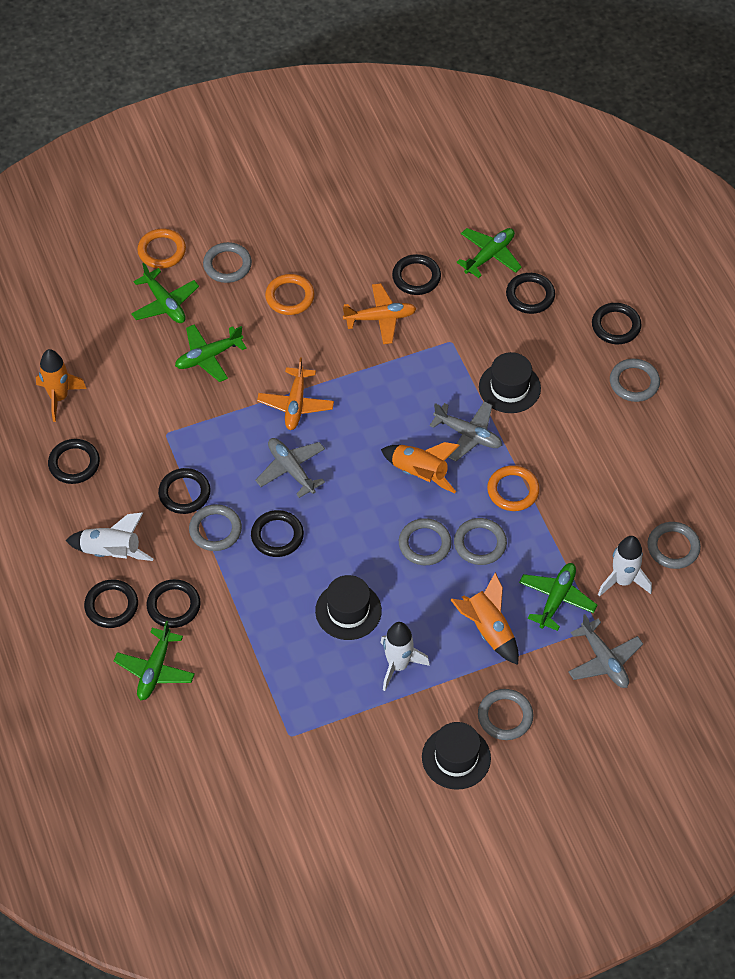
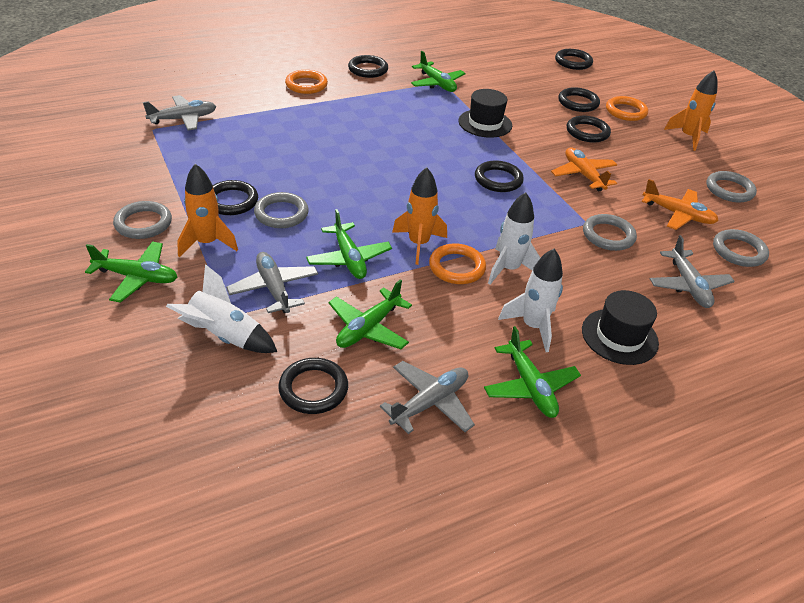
black hat: 3 -> 2
black ring: 8 -> 7
grey plane: 3 -> 4
grey ring: 7 -> 5

